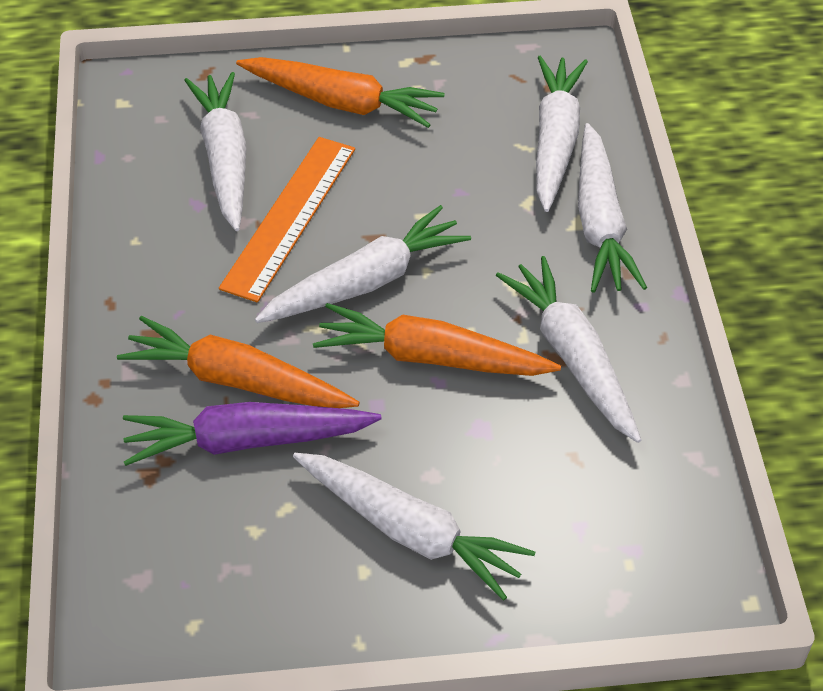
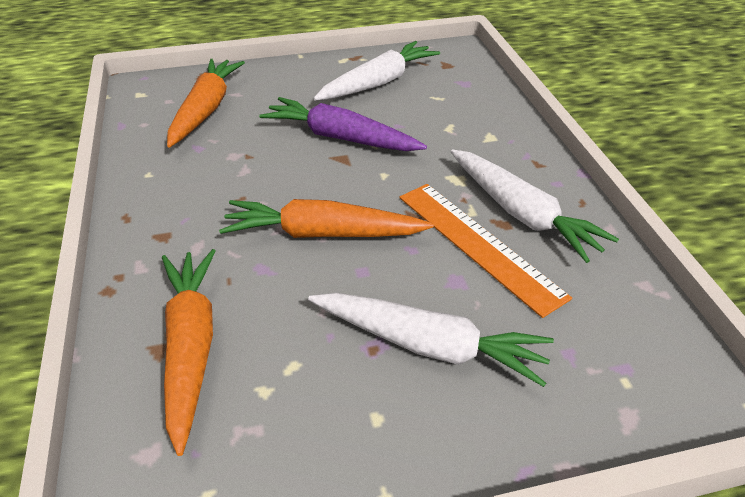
white carrot: 6 -> 3

